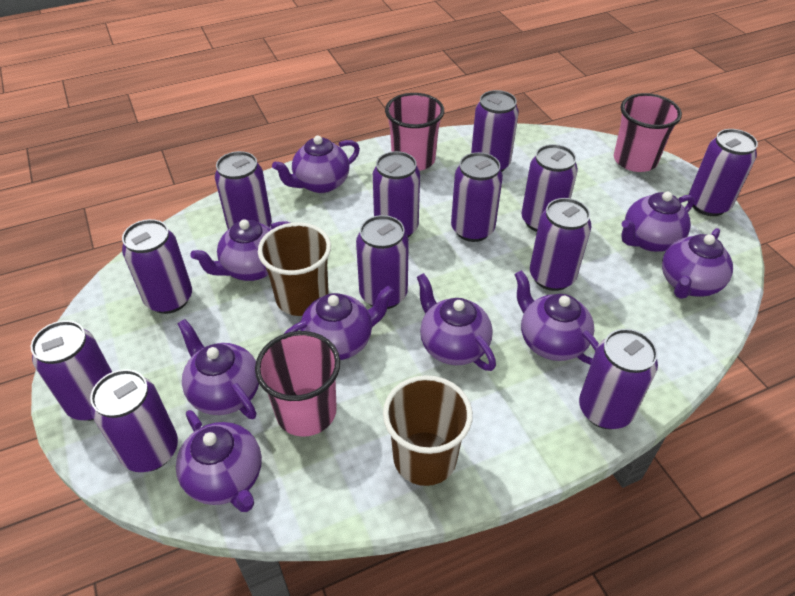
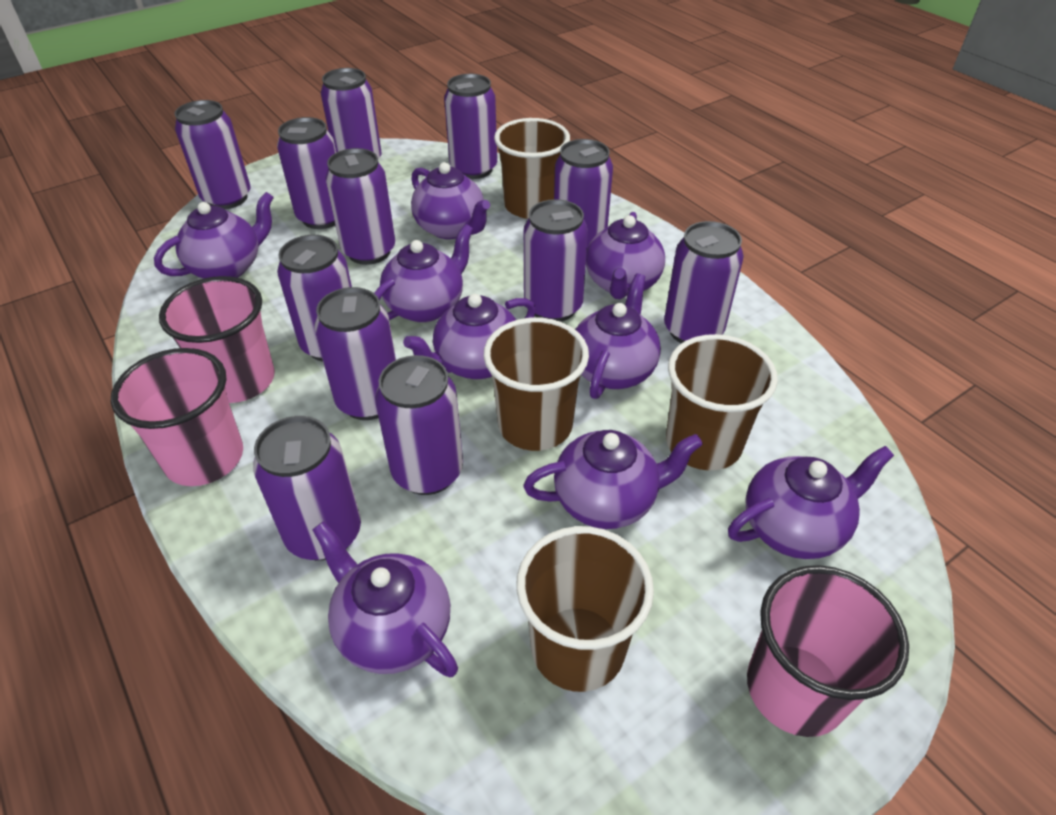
brown cup: 2 -> 4

